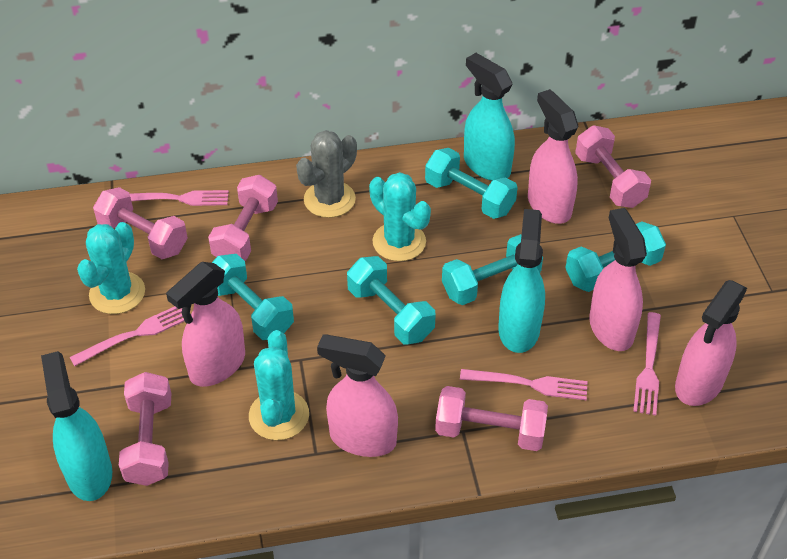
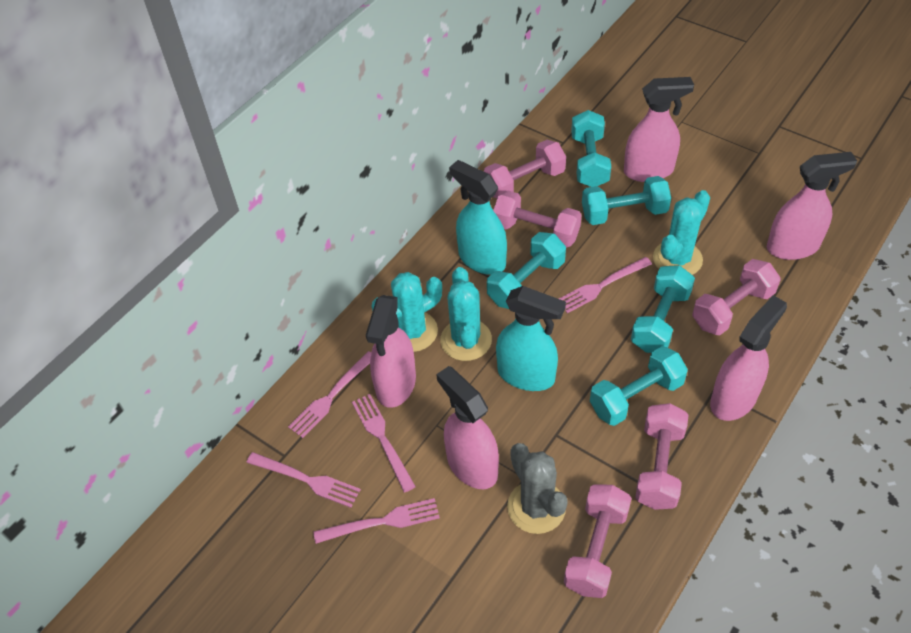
pink fork: 4 -> 5
turquoise spray bottle: 3 -> 2

